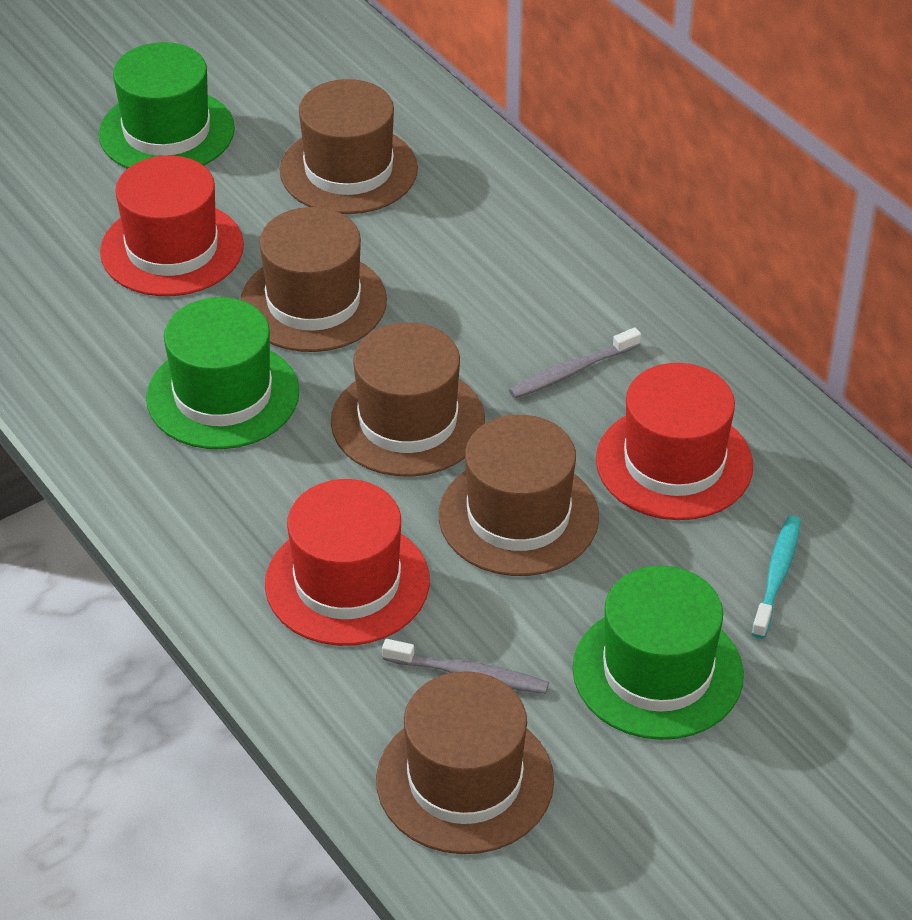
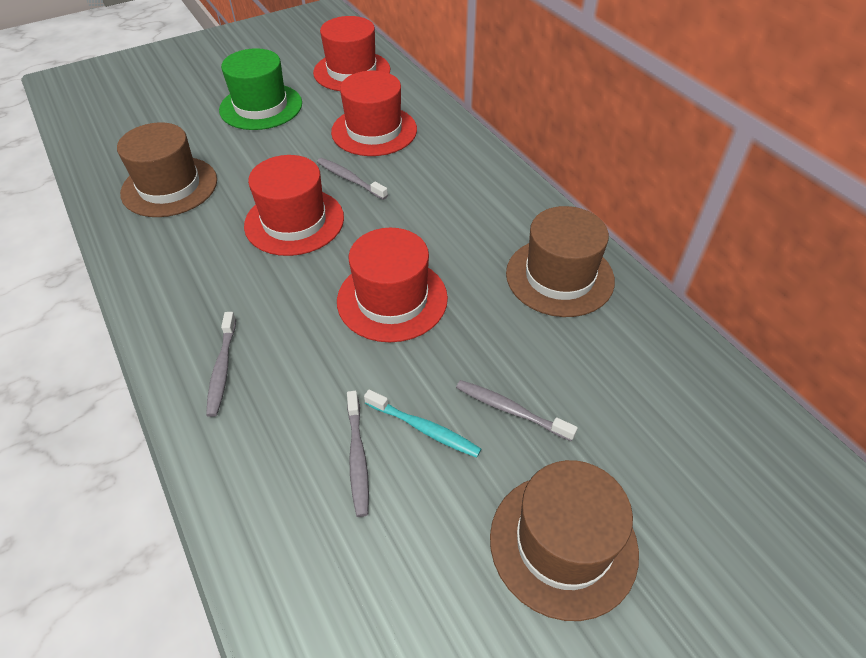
brown hat: 5 -> 3
green hat: 3 -> 1
grey toothbrush: 2 -> 4
red hat: 3 -> 4

